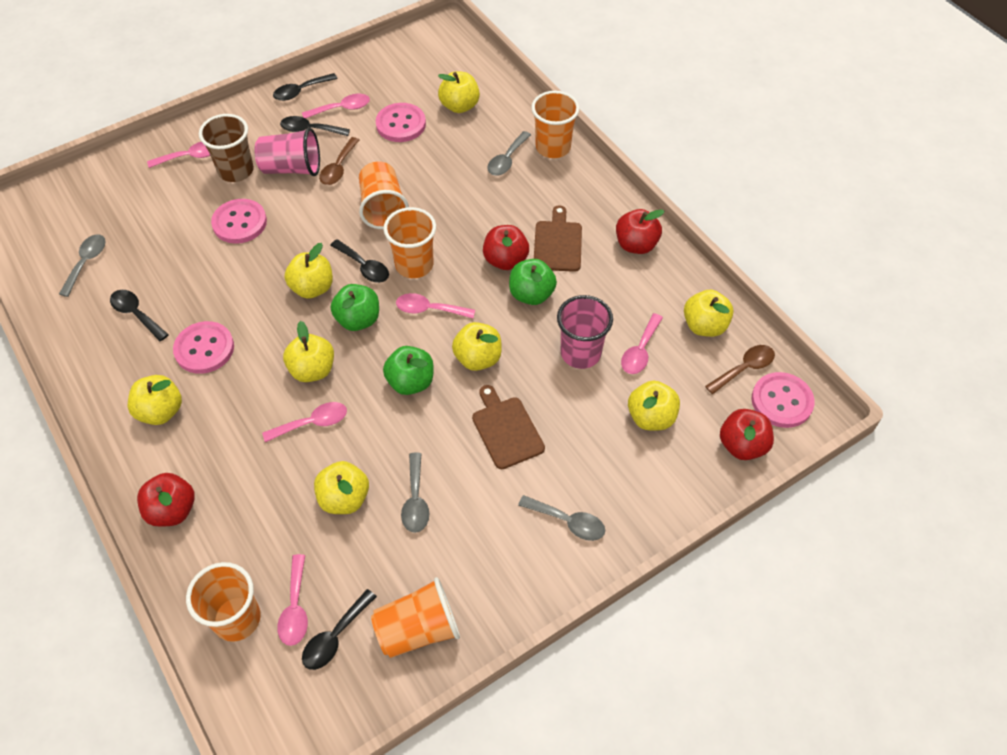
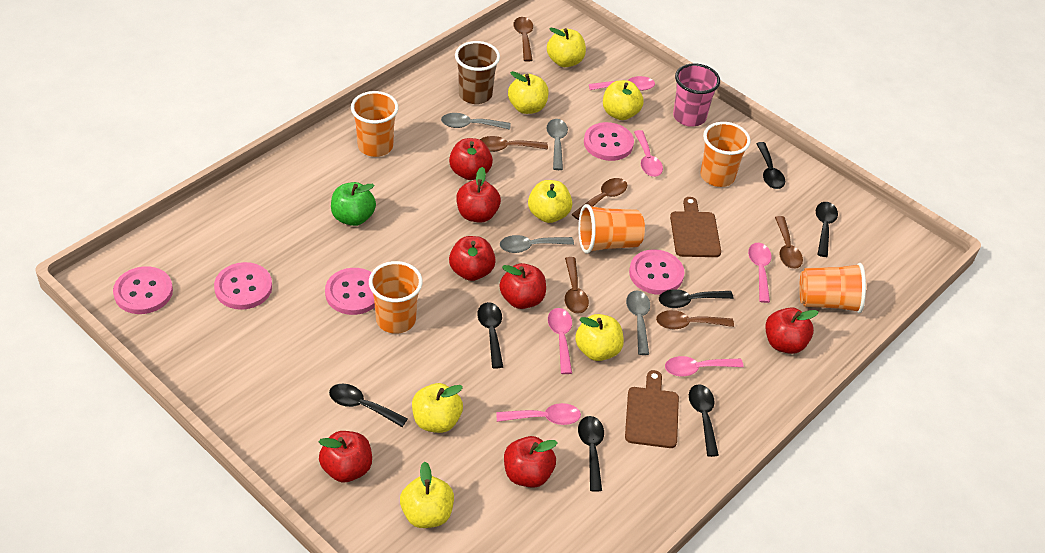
black spoon: 5 -> 7
brown spoon: 2 -> 6
green apple: 3 -> 1
pink button: 4 -> 5
pink cup: 2 -> 1
red apple: 4 -> 7
yellow apple: 8 -> 7

